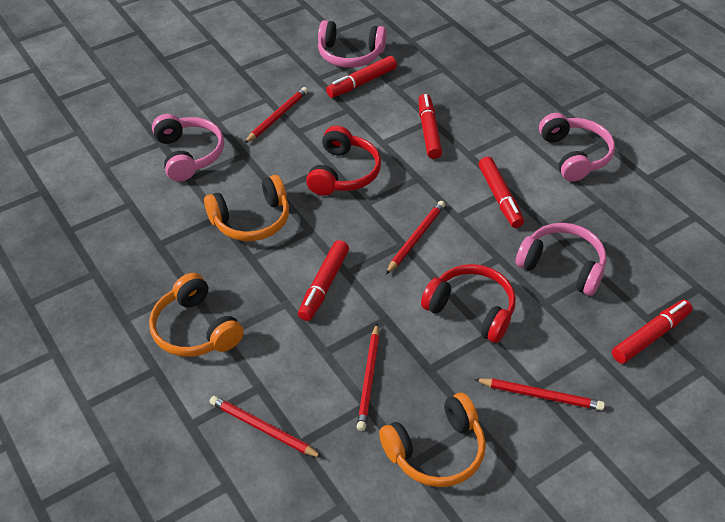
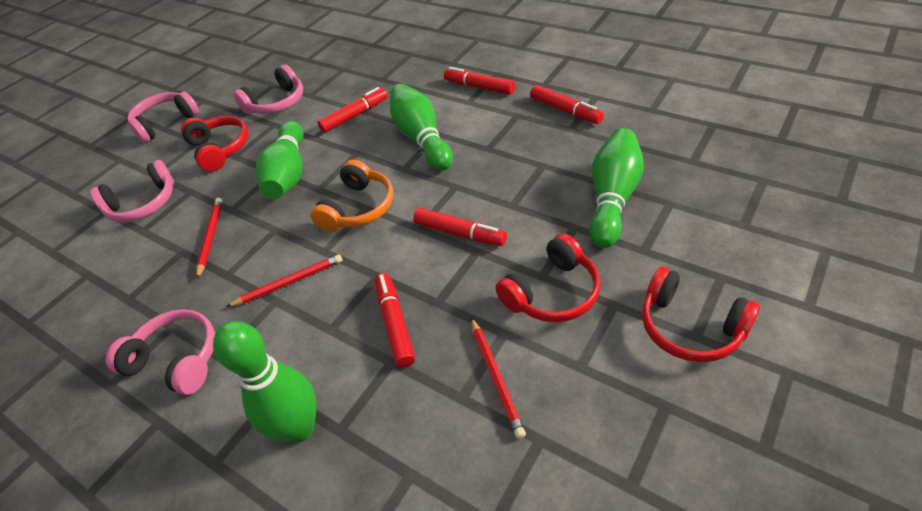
green bowling pin: 0 -> 4
orange headphones: 3 -> 1
red headphones: 2 -> 3
red pencil: 5 -> 3

